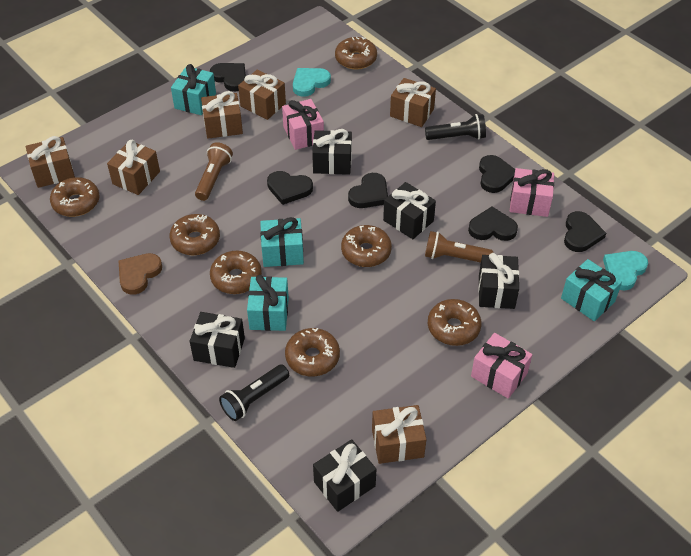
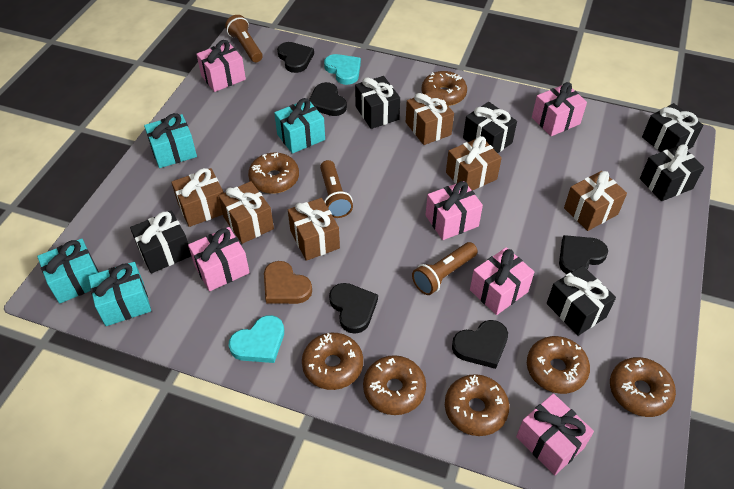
black flashlight: 2 -> 0
black gift: 5 -> 6
black heart: 6 -> 5
brown flashlight: 2 -> 3
pink gift: 3 -> 6

